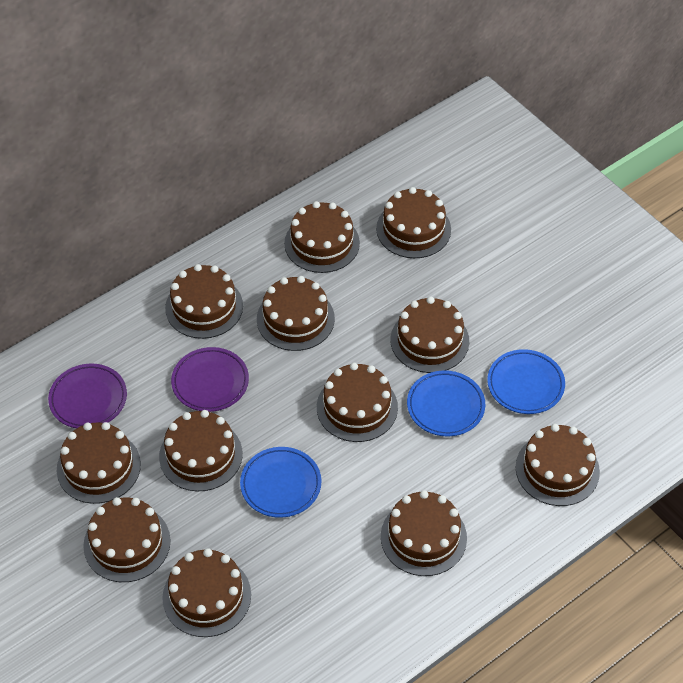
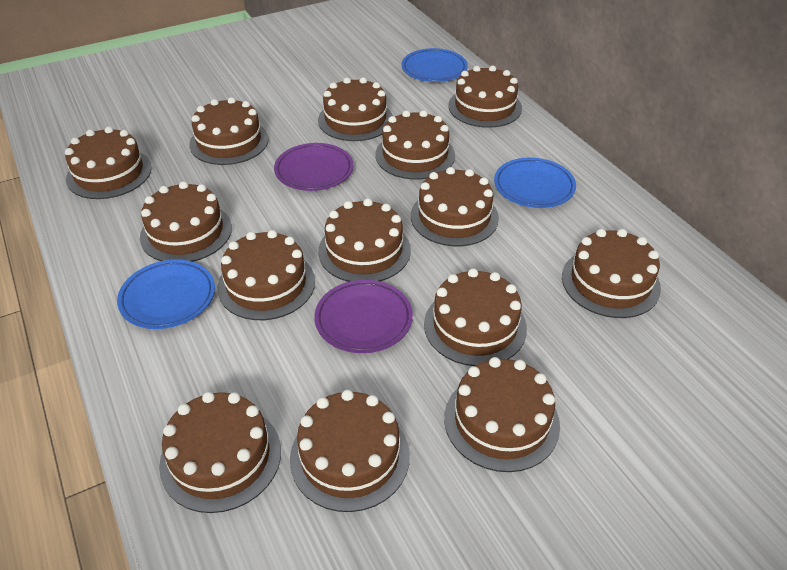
brown cake: 12 -> 14

